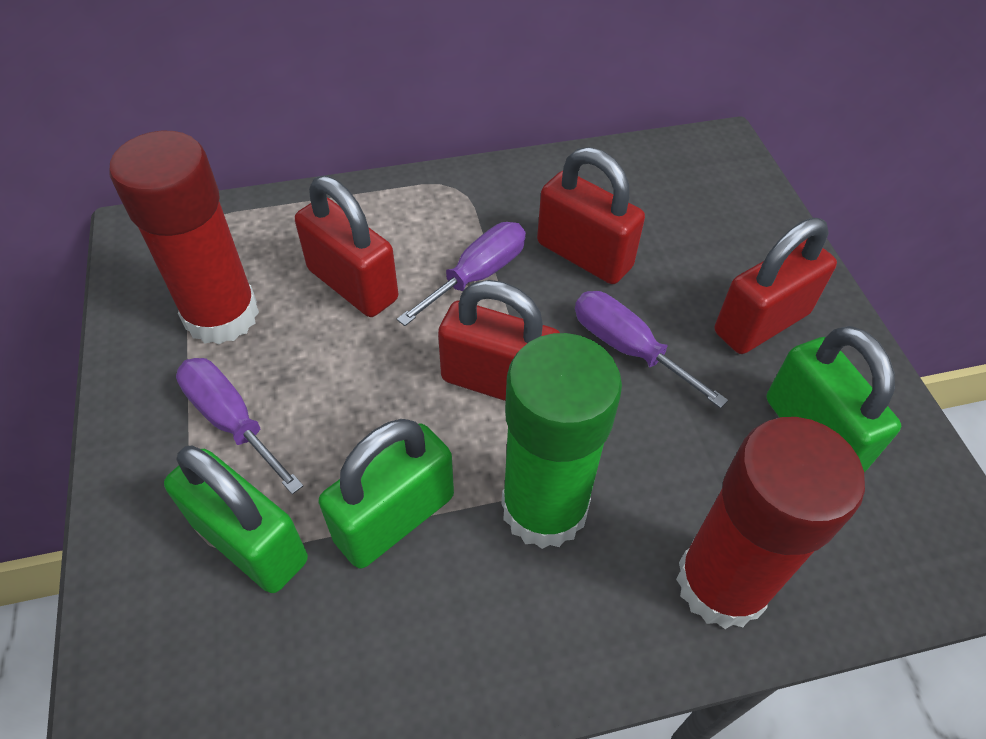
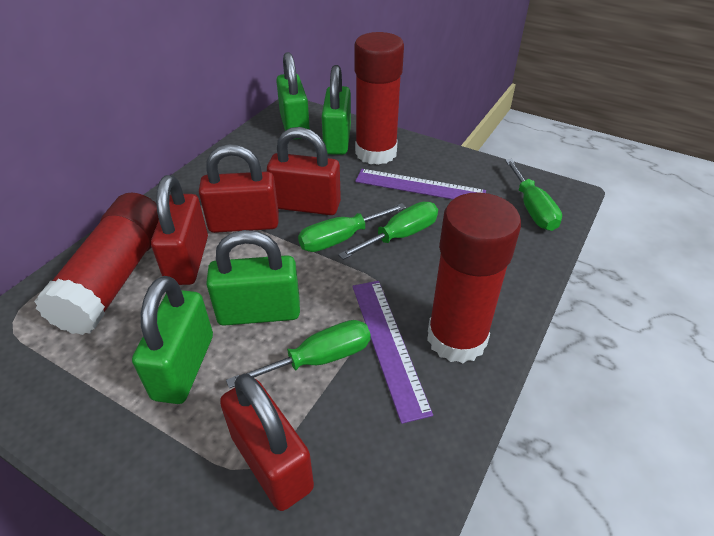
green glue stick: 1 -> 0
green padlock: 3 -> 4
green screwdriver: 0 -> 4
purple ruler: 0 -> 2
purple screwdriver: 3 -> 0
red glue stick: 2 -> 3

